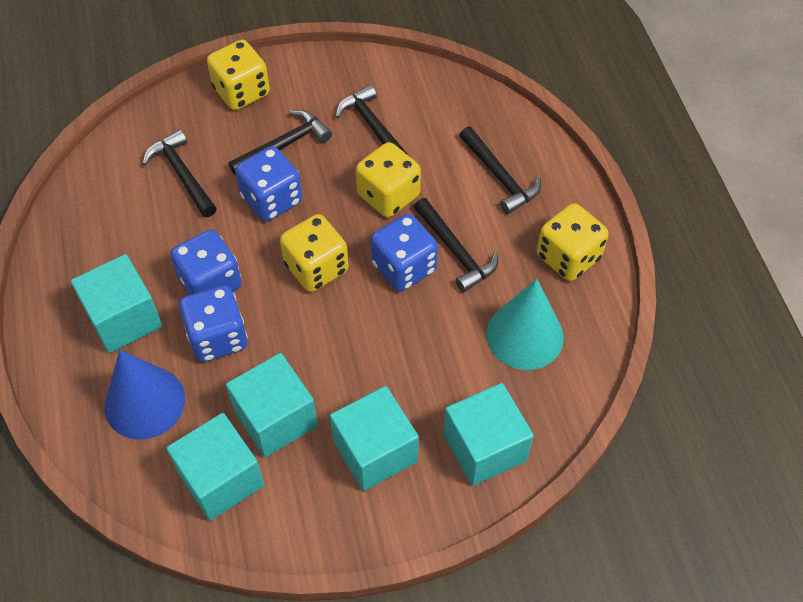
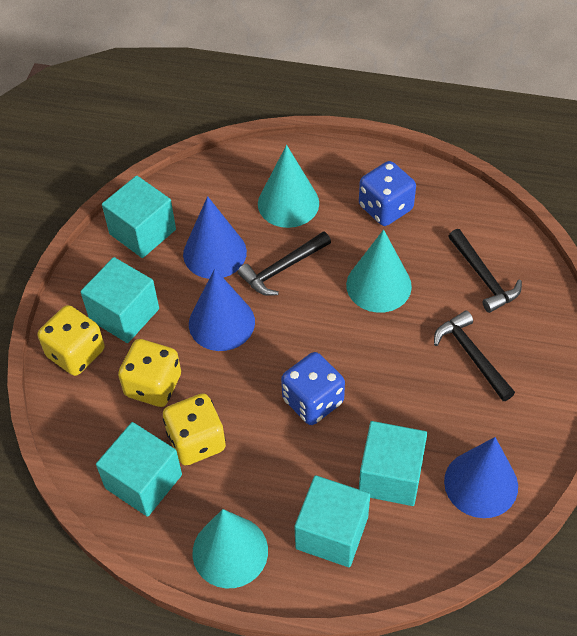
black hammer: 5 -> 3
blue cone: 1 -> 3
blue dice: 4 -> 2
turquoise cone: 1 -> 3
yellow dice: 4 -> 3

